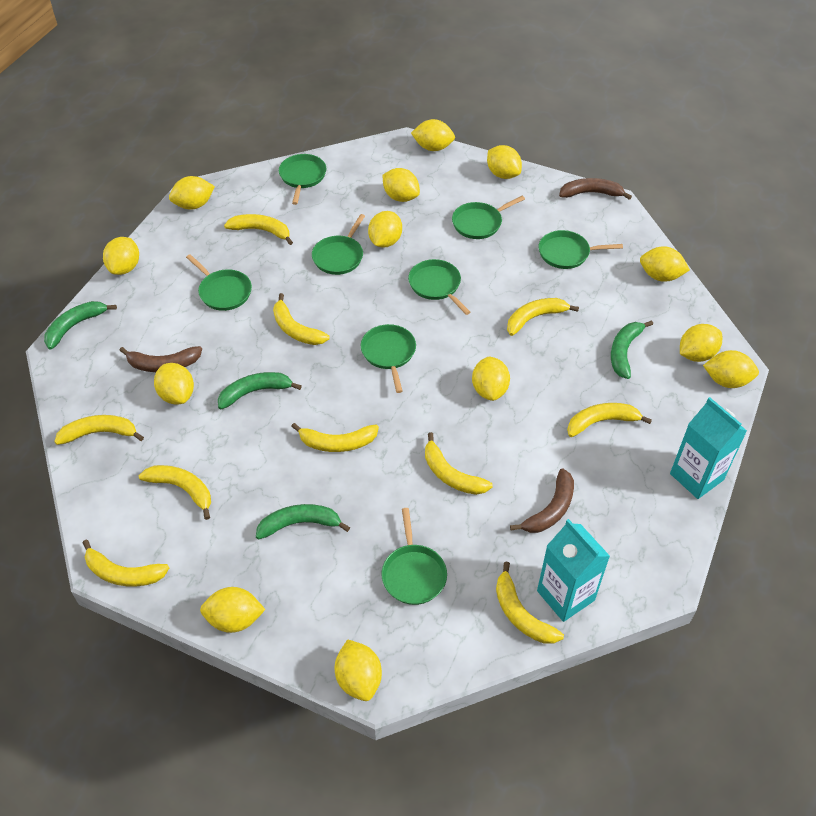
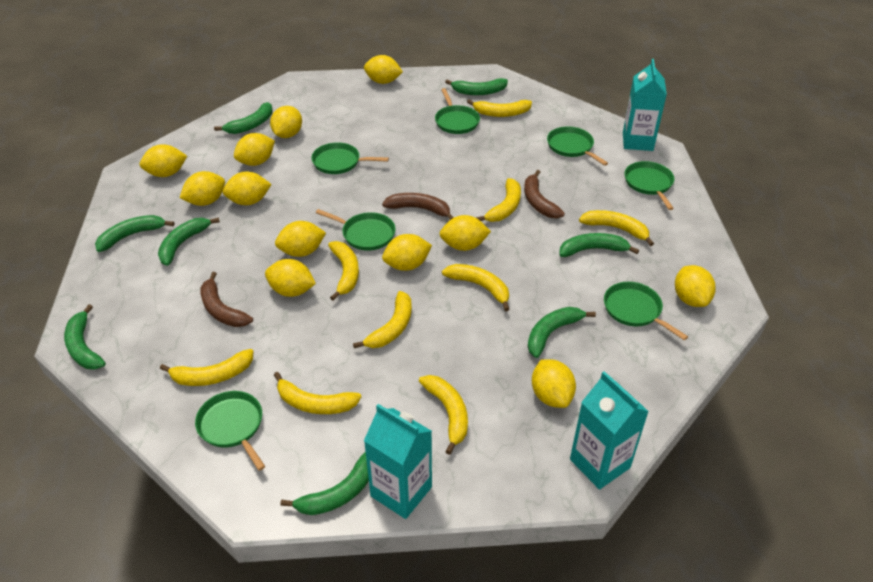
green banana: 4 -> 8
green pan: 8 -> 7
turquoise carton: 2 -> 3
yellow banana: 10 -> 9
yellow lemon: 13 -> 12

